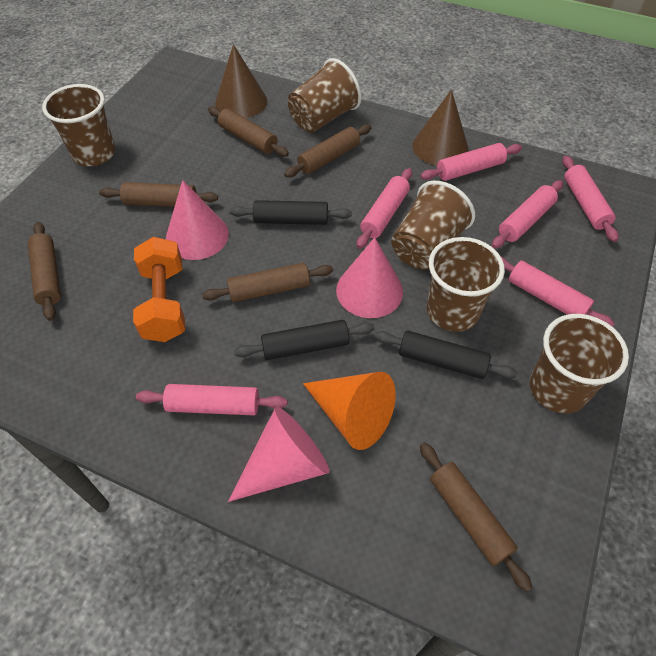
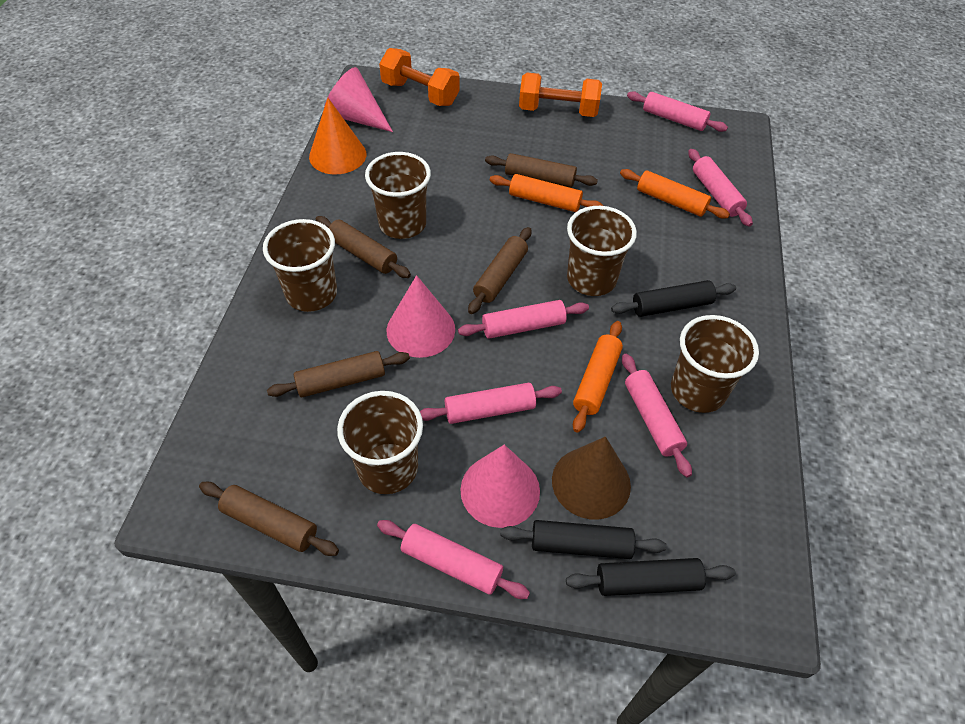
brown cone: 2 -> 1
brown rolling pin: 6 -> 5
orange dumbbell: 1 -> 2
orange rolling pin: 0 -> 3

